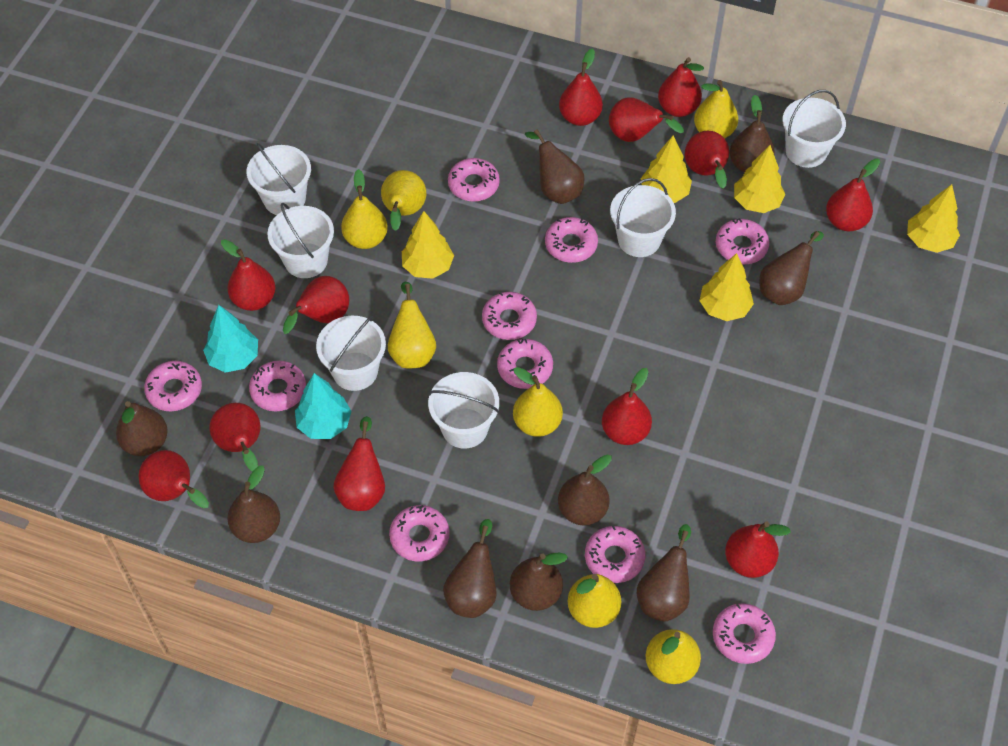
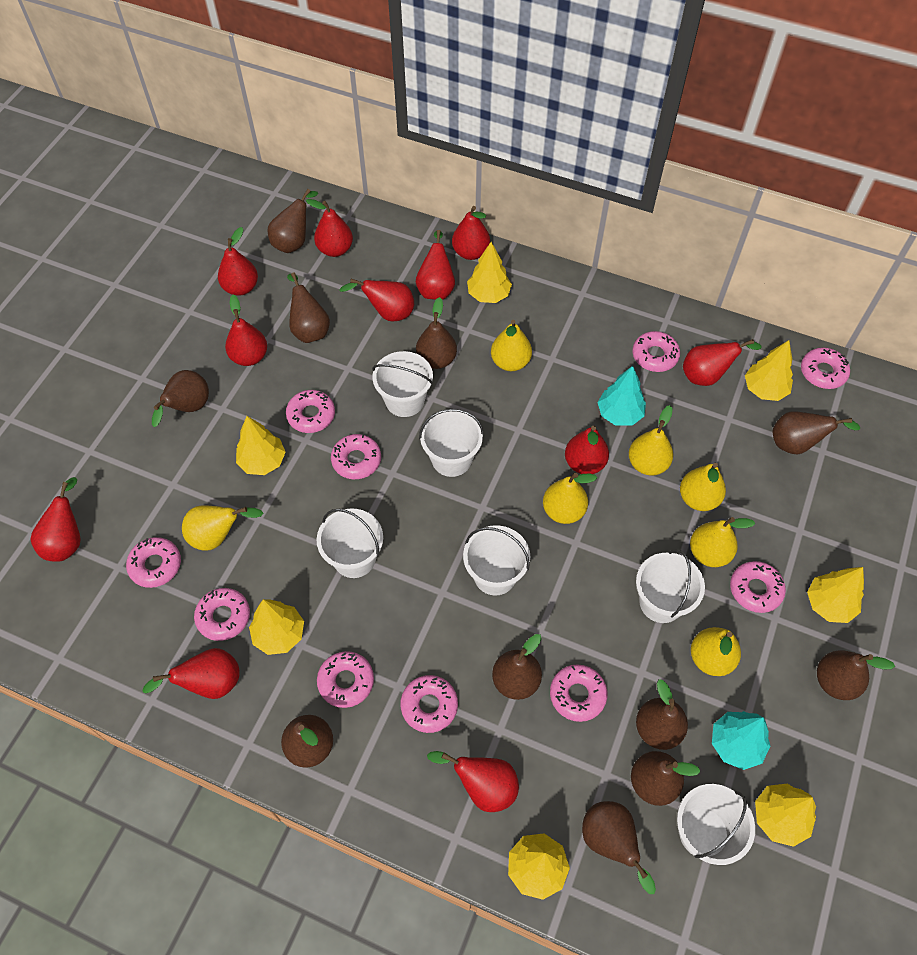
brown pear: 9 -> 11
red pear: 12 -> 11
yellow tree: 5 -> 7

